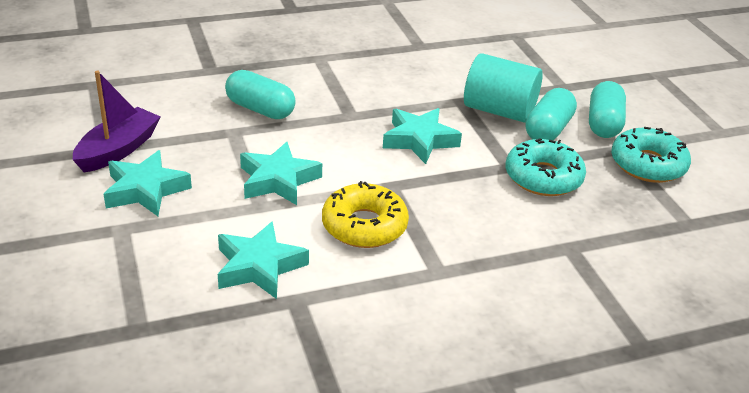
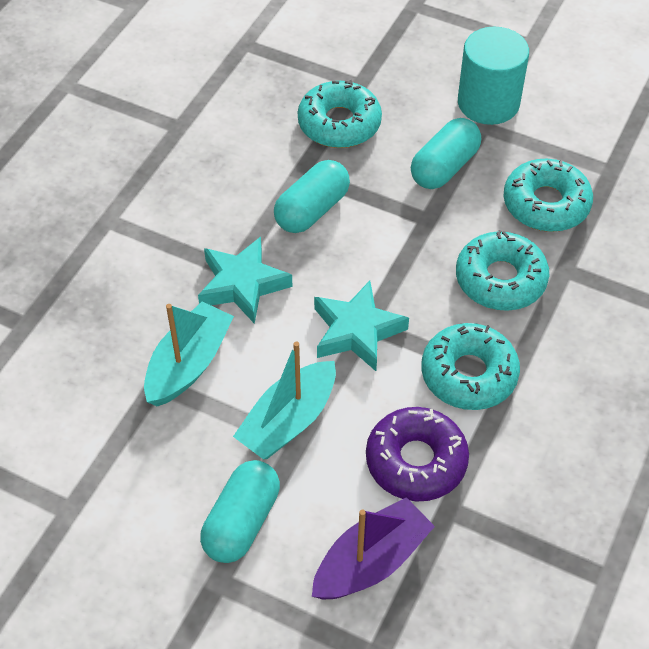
purple donut: 0 -> 1
turquoise boat: 0 -> 2
turquoise donut: 2 -> 4
turquoise star: 4 -> 2
yellow donut: 1 -> 0

